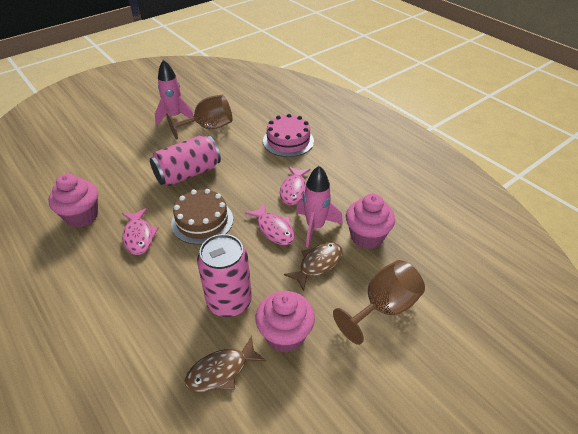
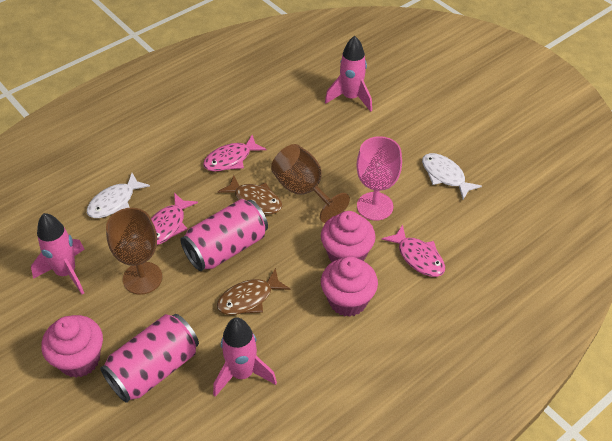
brown cake: 1 -> 0
pink cake: 1 -> 0
pink goblet: 0 -> 1
pink rocket: 2 -> 3
white fish: 0 -> 2

